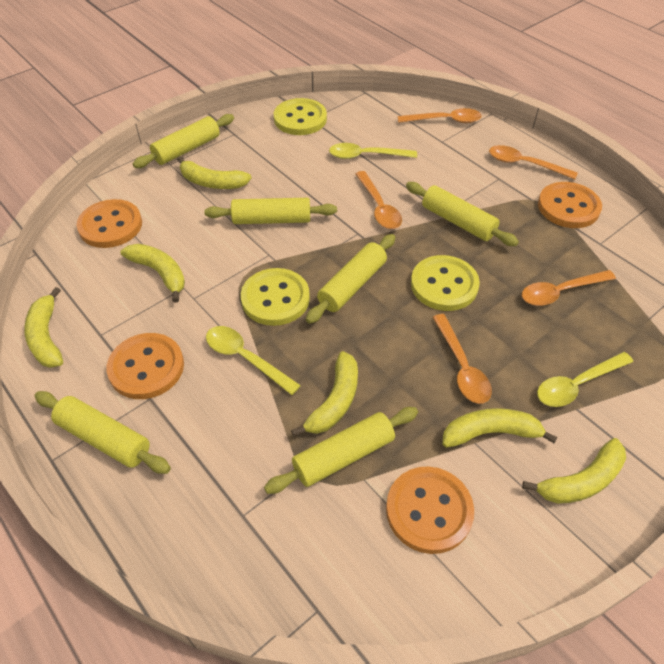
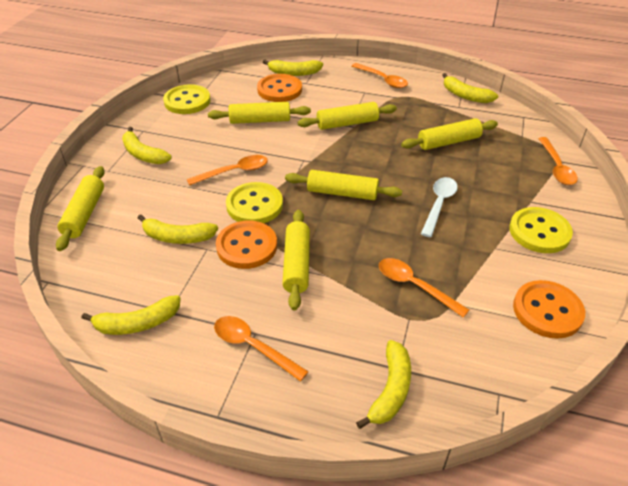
orange button: 4 -> 3
white spoon: 0 -> 1
yellow spoon: 3 -> 0

